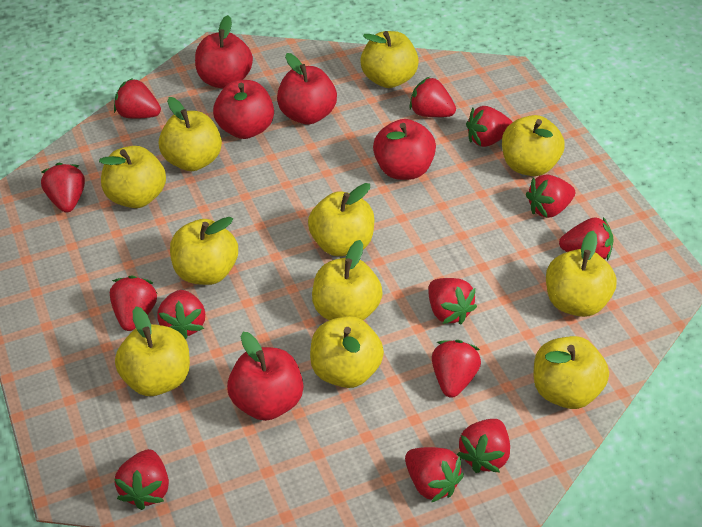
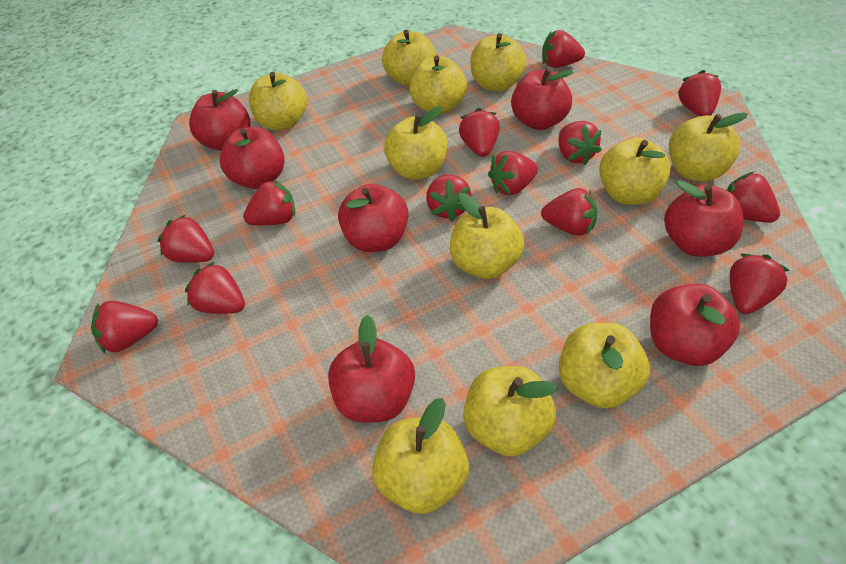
red apple: 5 -> 7

